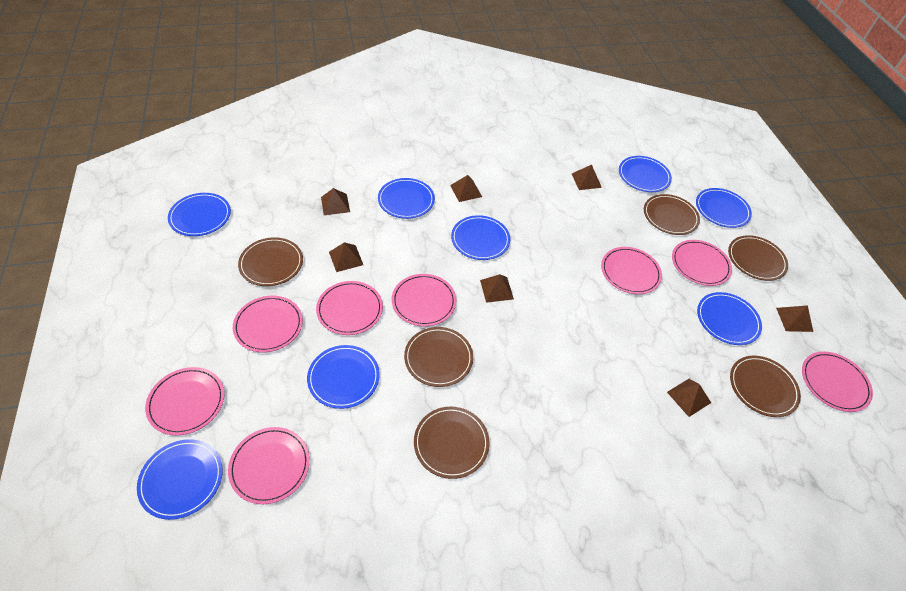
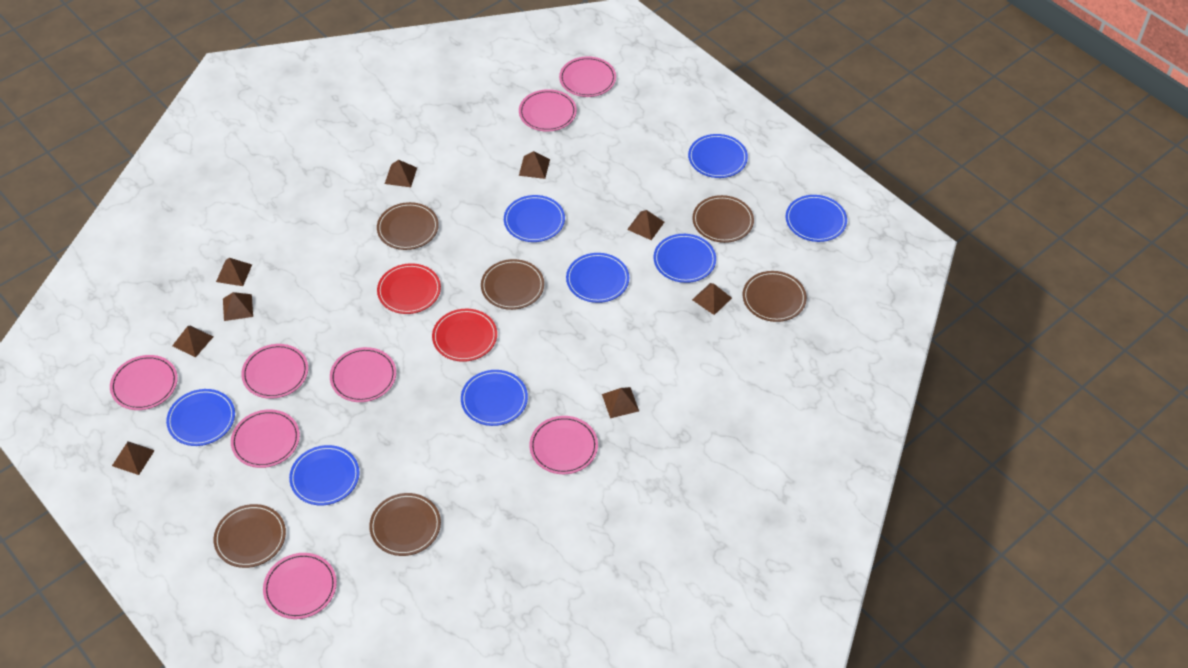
brown pyramid: 7 -> 9
red plate: 0 -> 2

